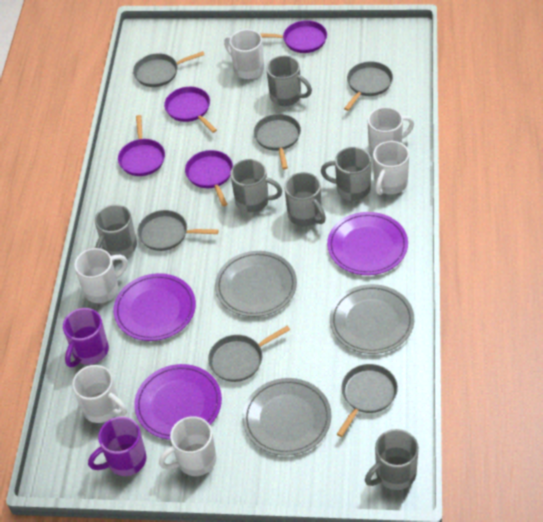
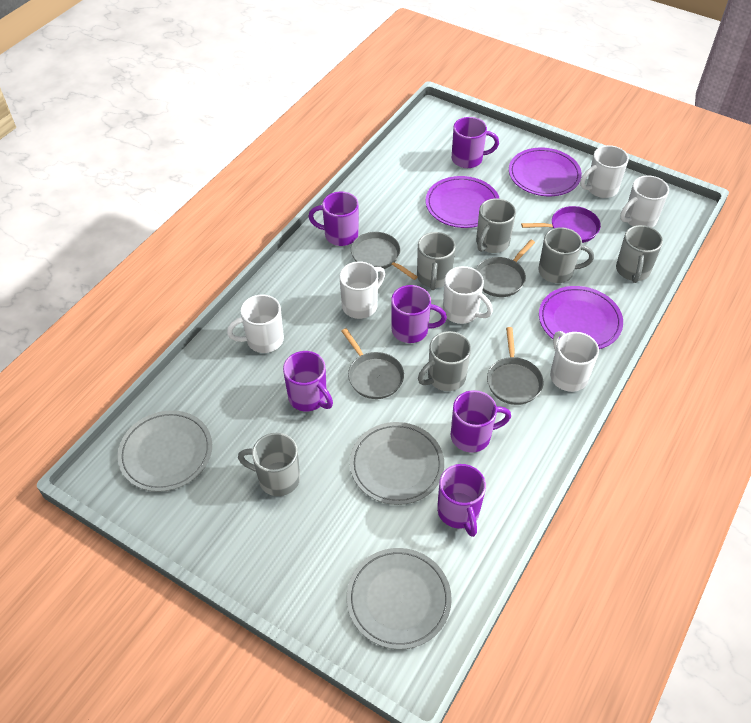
grey pan: 6 -> 4
purple mug: 2 -> 6
purple pan: 4 -> 1

